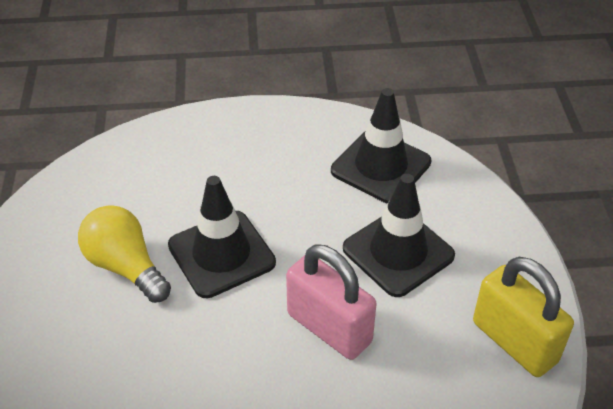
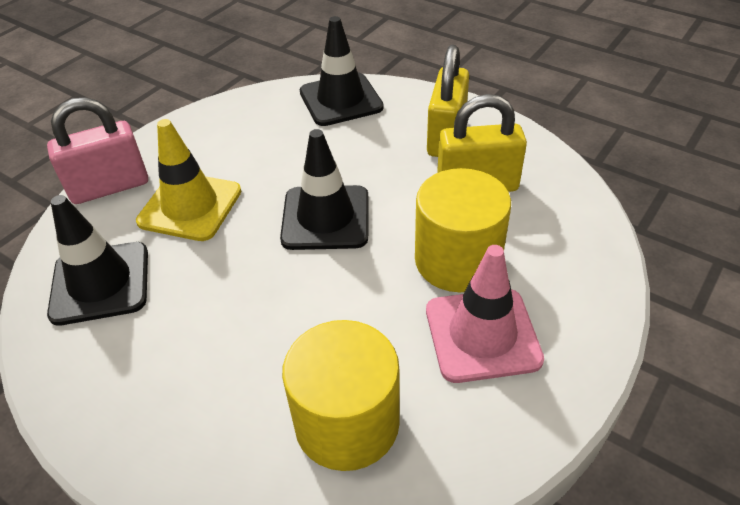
pink traffic cone: 0 -> 1
yellow cylinder: 0 -> 2
yellow light bulb: 1 -> 0
yellow padlock: 1 -> 2
yellow traffic cone: 0 -> 1

